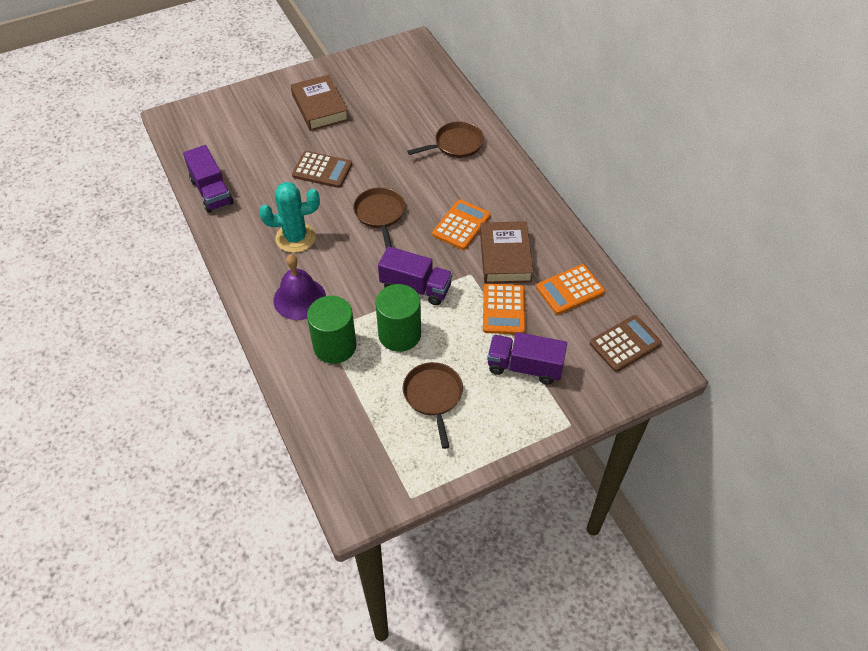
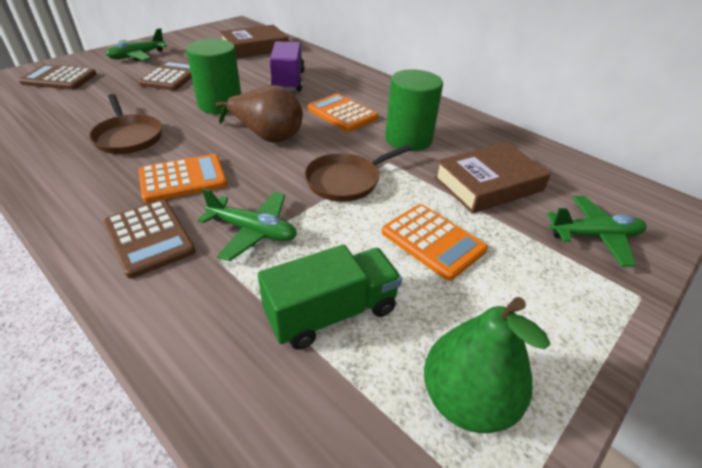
brown calculator: 2 -> 3
brown pan: 3 -> 2
brown pear: 0 -> 1
green pear: 0 -> 1
green plane: 0 -> 3
green truck: 0 -> 1
purple bell: 1 -> 0
purple truck: 3 -> 1
turquoise cactus: 1 -> 0

